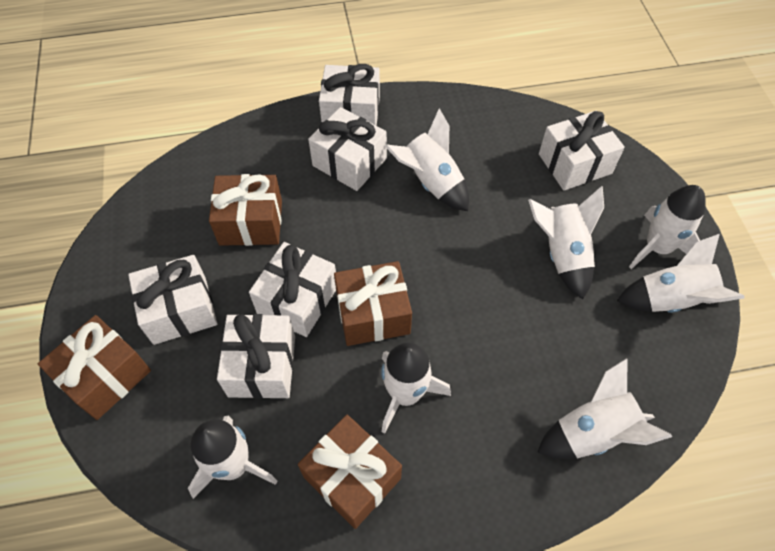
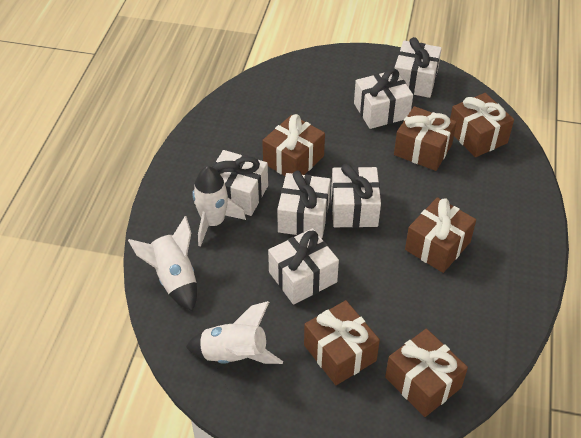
brown gift: 4 -> 6
white rocket: 7 -> 3

